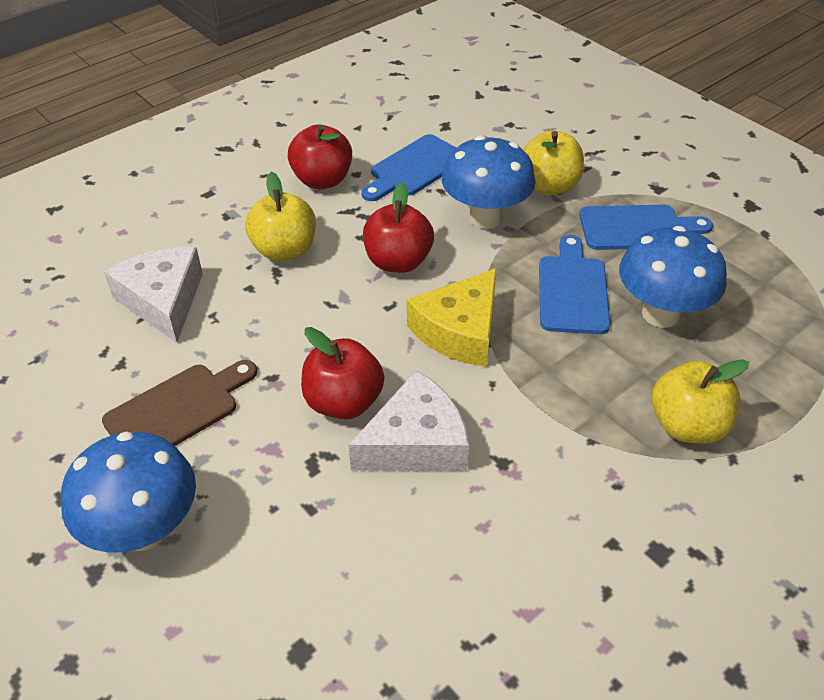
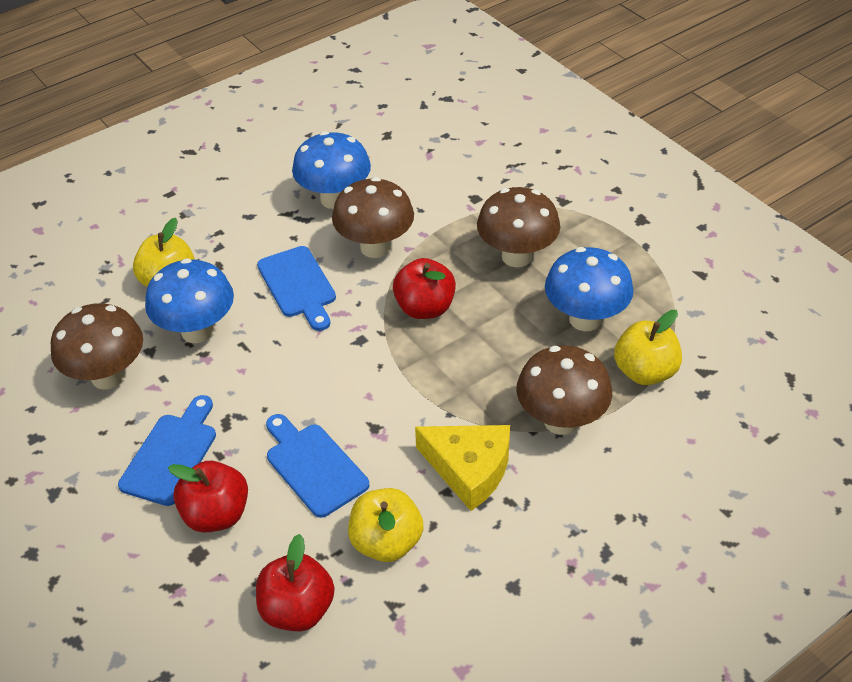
brown cutting board: 1 -> 0
brown mushroom: 0 -> 4
white cheese: 2 -> 0

